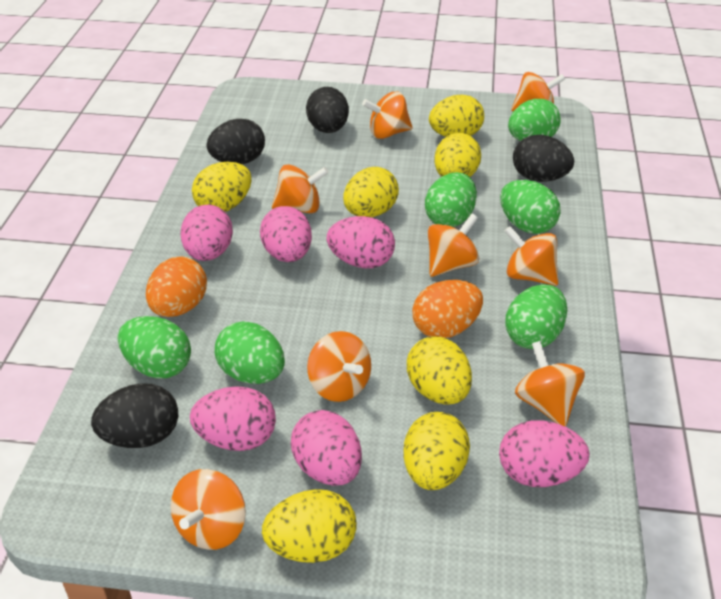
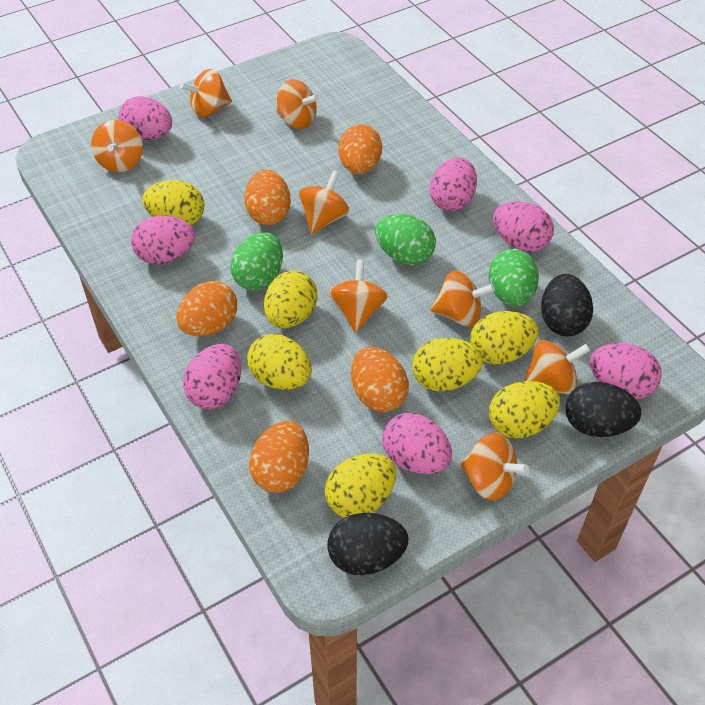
black egg: 4 -> 3
green egg: 6 -> 3
orange egg: 2 -> 5
pink egg: 6 -> 7

